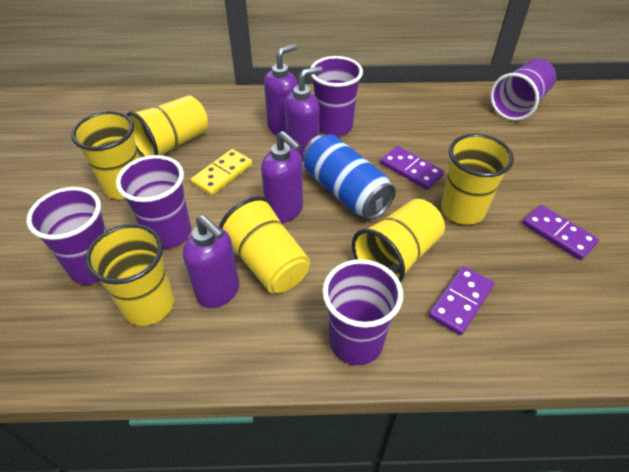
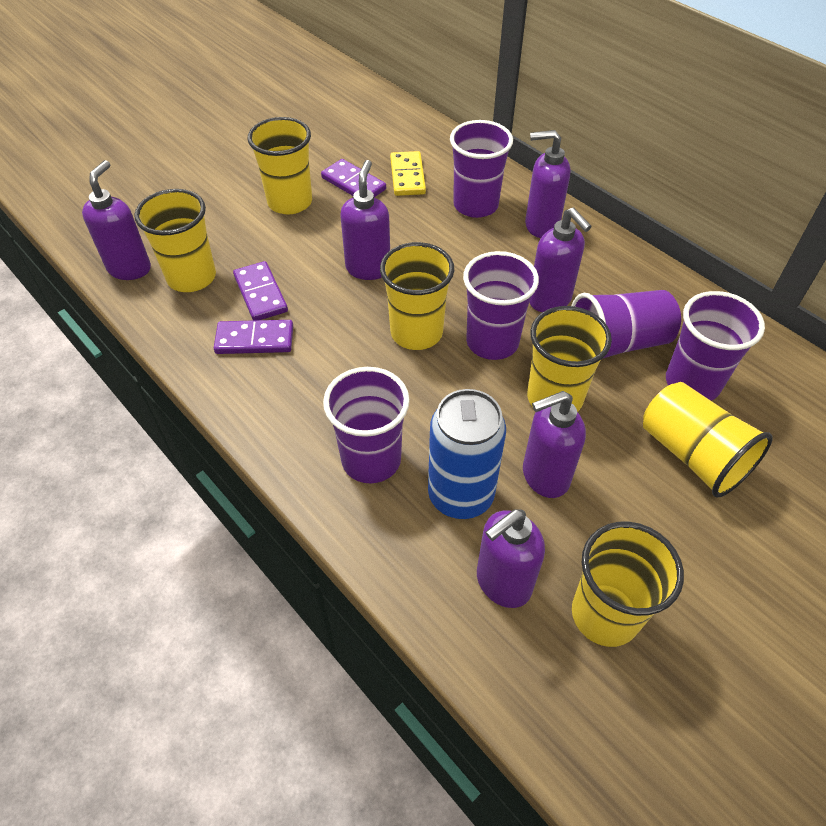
purple soap dispenser: 4 -> 6

